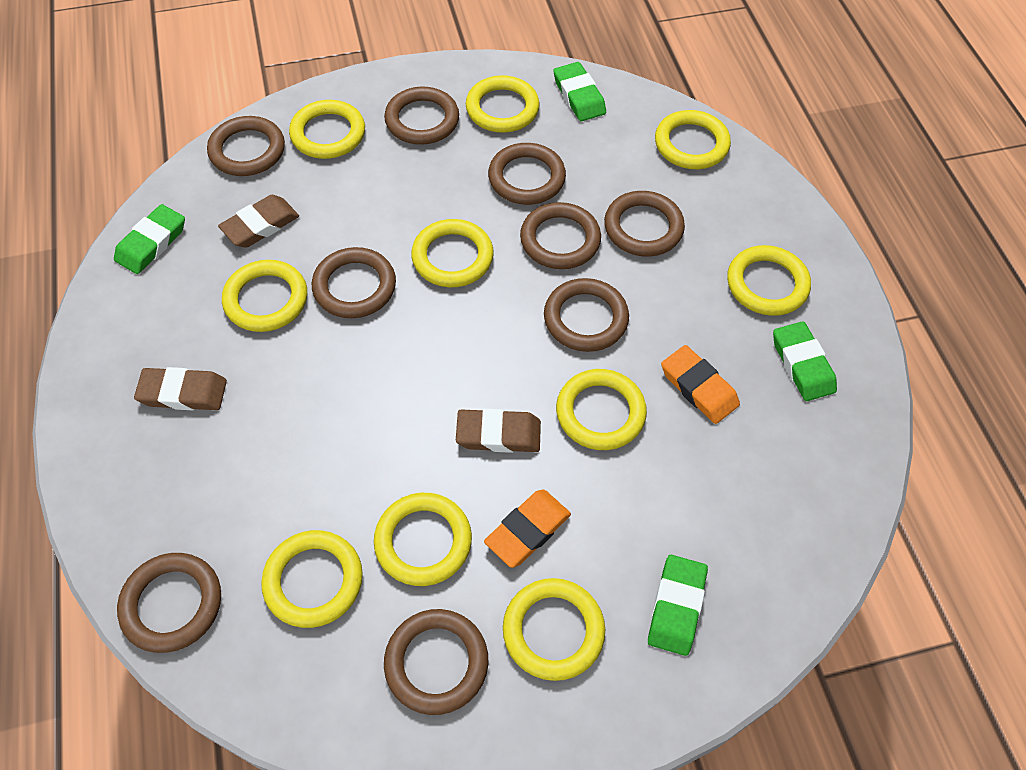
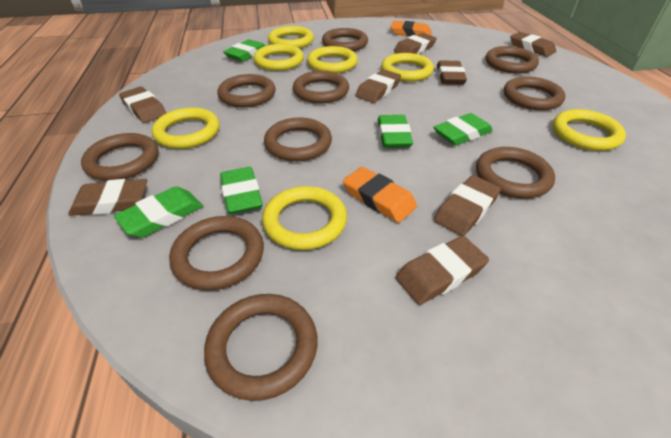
brown eraser: 3 -> 8
brown ring: 9 -> 10
green eraser: 4 -> 5
yellow ring: 10 -> 7

